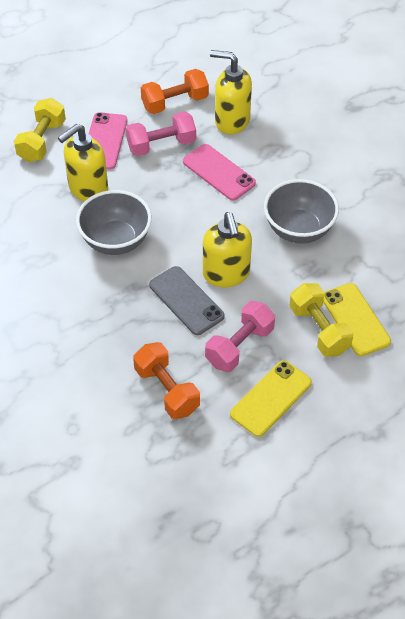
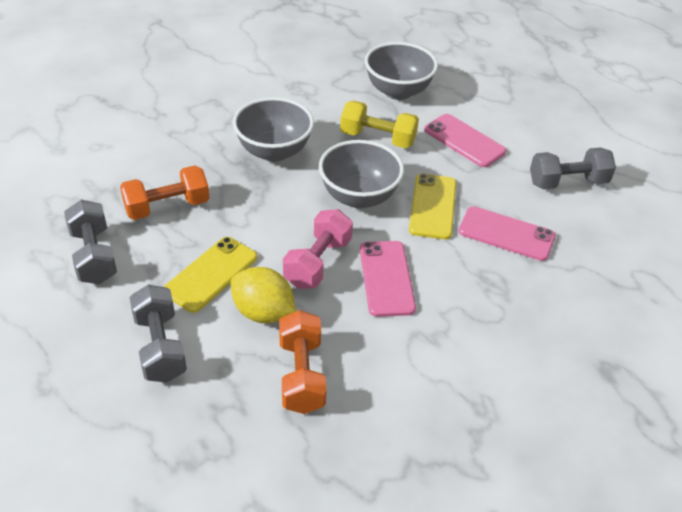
grey bowl: 2 -> 3
grey dumbbell: 0 -> 3
grey phone: 1 -> 0
pink dumbbell: 2 -> 1
pink phone: 2 -> 3
yellow dumbbell: 2 -> 1
yellow lemon: 0 -> 1
yellow soap dispenser: 3 -> 0

